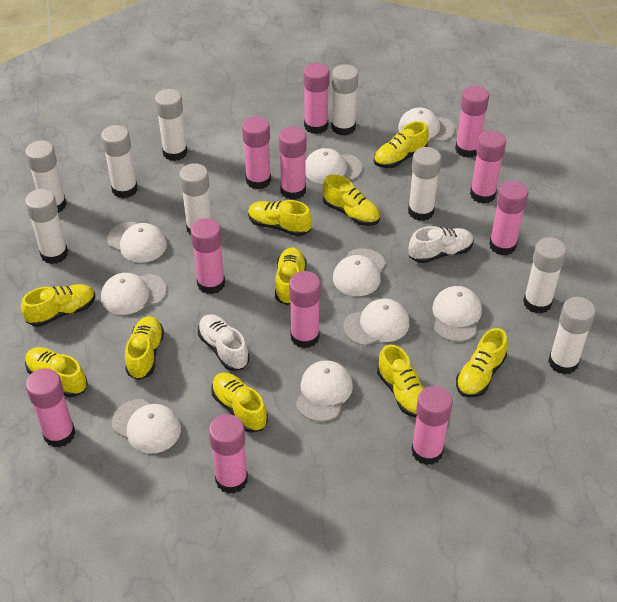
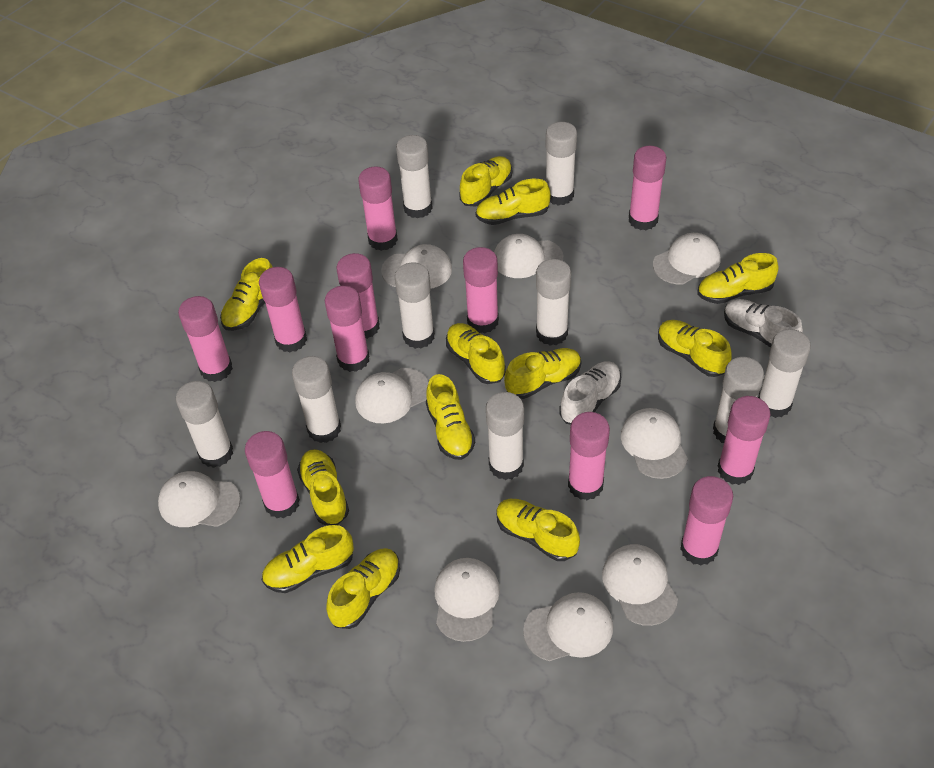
yellow shoe: 10 -> 12

